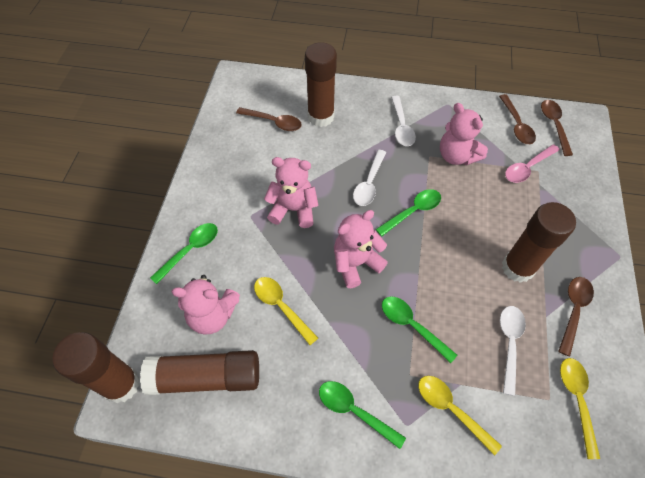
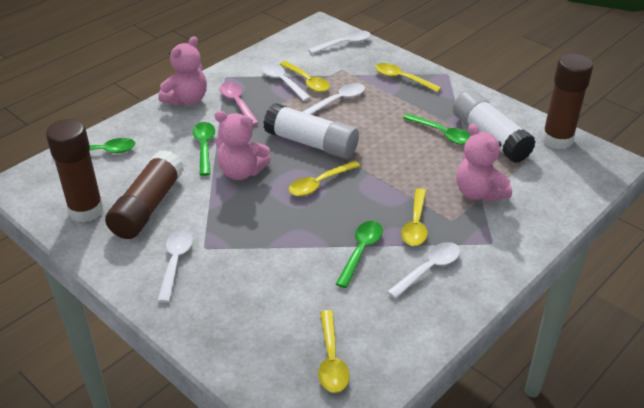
brown glue stick: 4 -> 3
brown spoon: 4 -> 0
pink teddy bear: 4 -> 3
white glue stick: 0 -> 2
white spoon: 3 -> 5
yellow spoon: 3 -> 5

